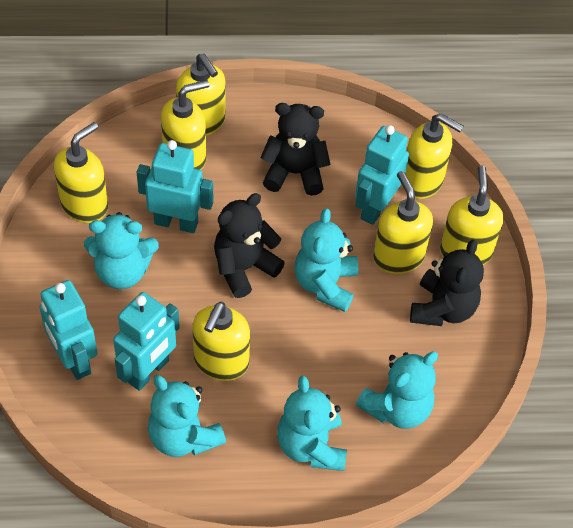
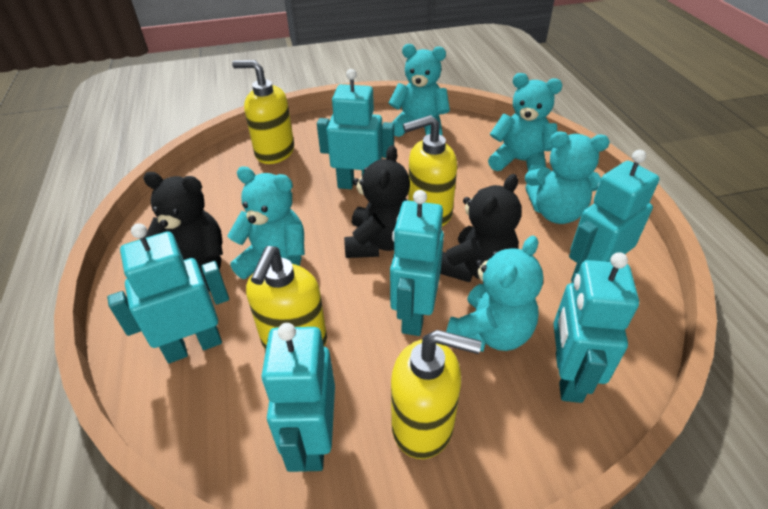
turquoise robot: 4 -> 6
yellow soap dispenser: 7 -> 4

